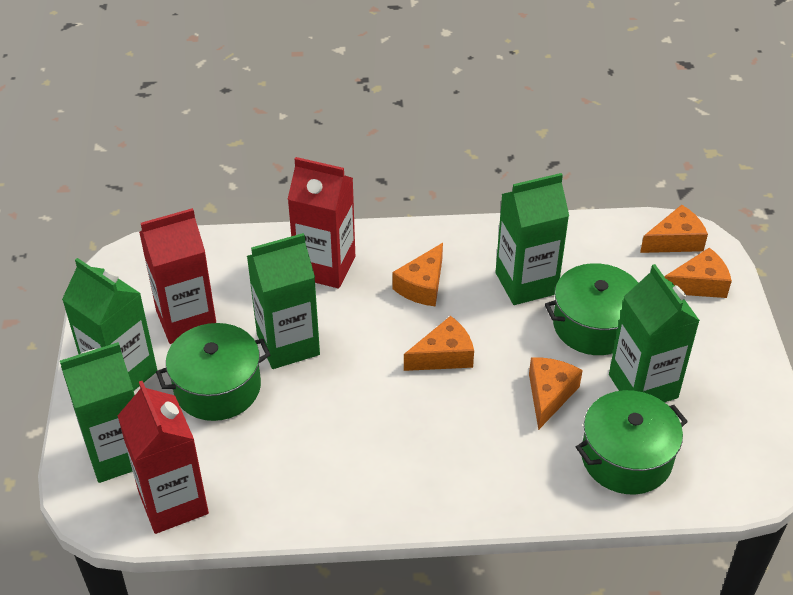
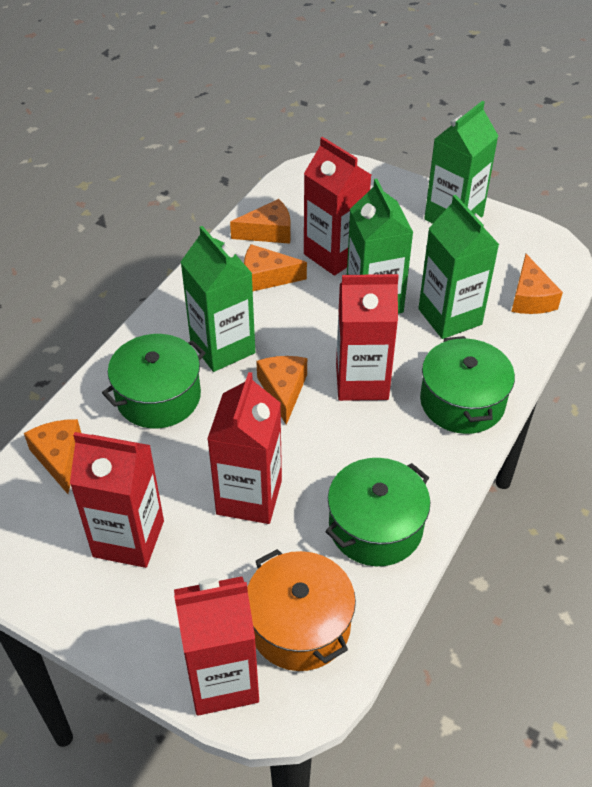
green carton: 5 -> 4
orange pot: 0 -> 1
red carton: 3 -> 5

